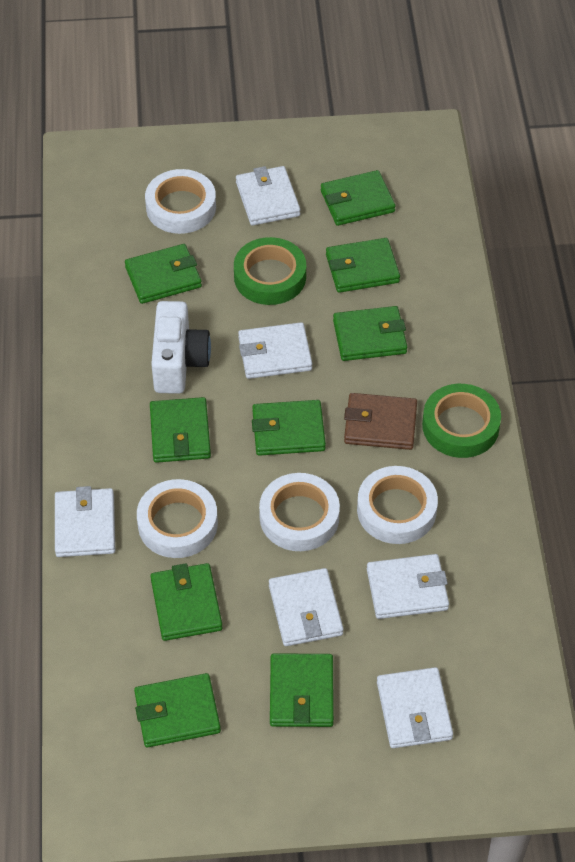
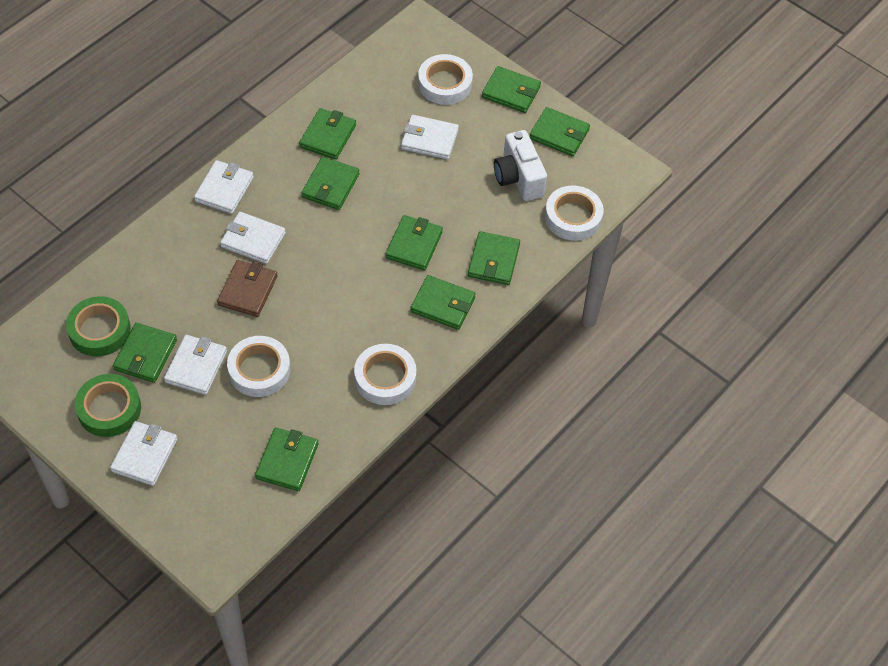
white wallet: 6 -> 5

